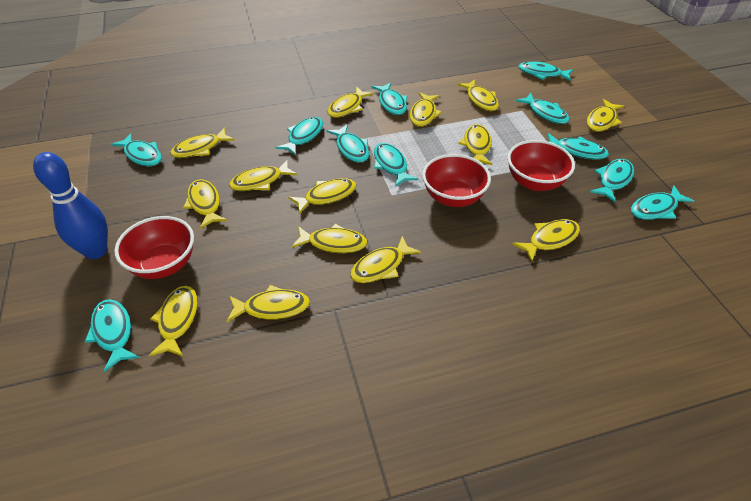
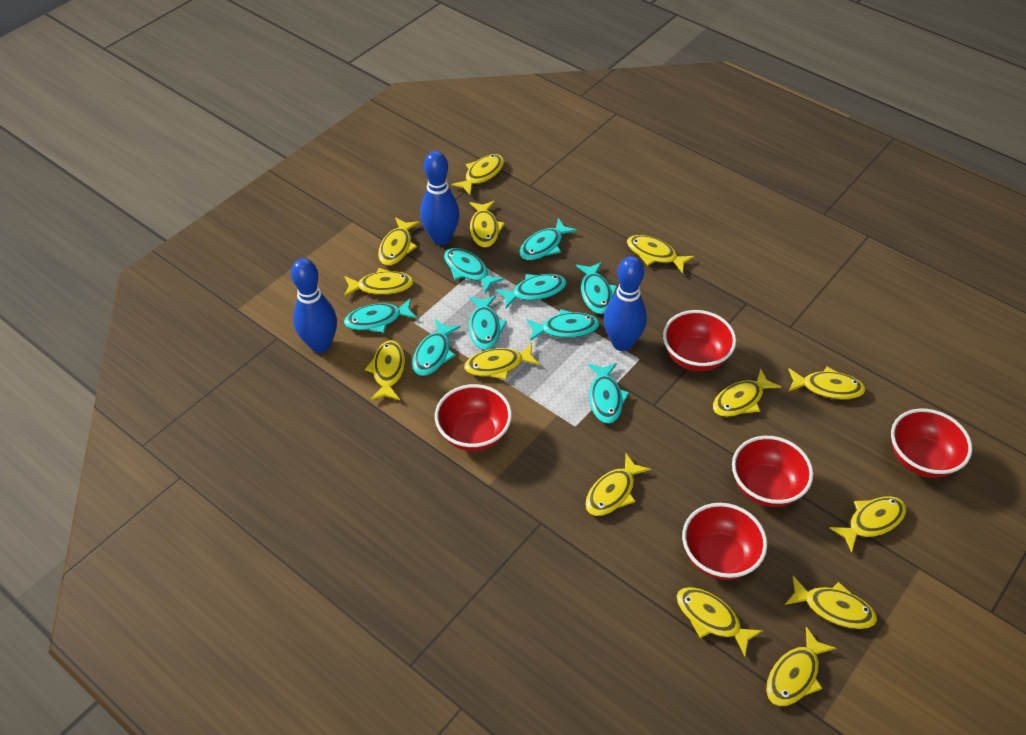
blue bowling pin: 1 -> 3
red bowl: 3 -> 5
turquoise fish: 11 -> 9

